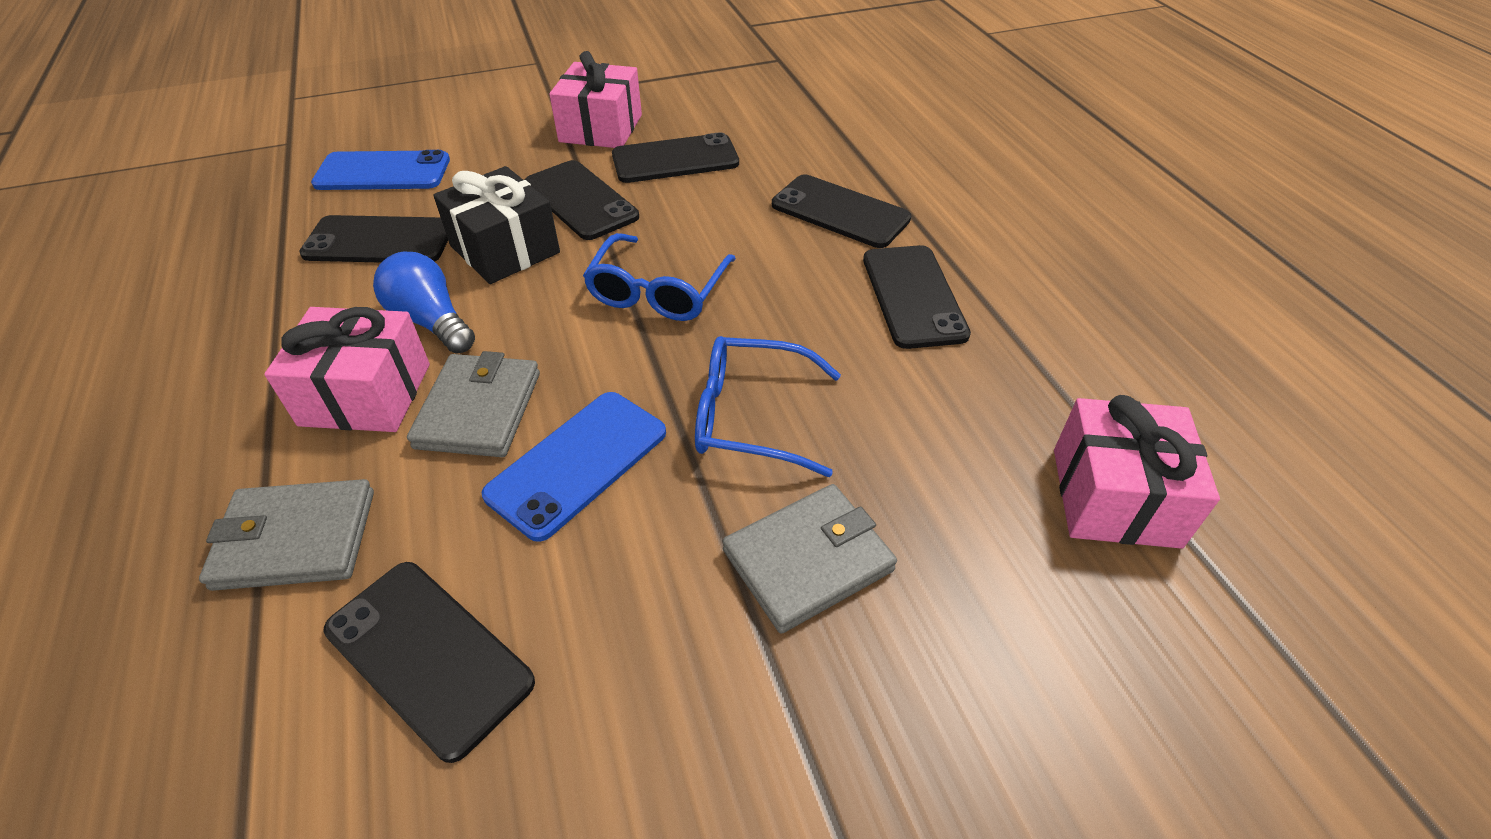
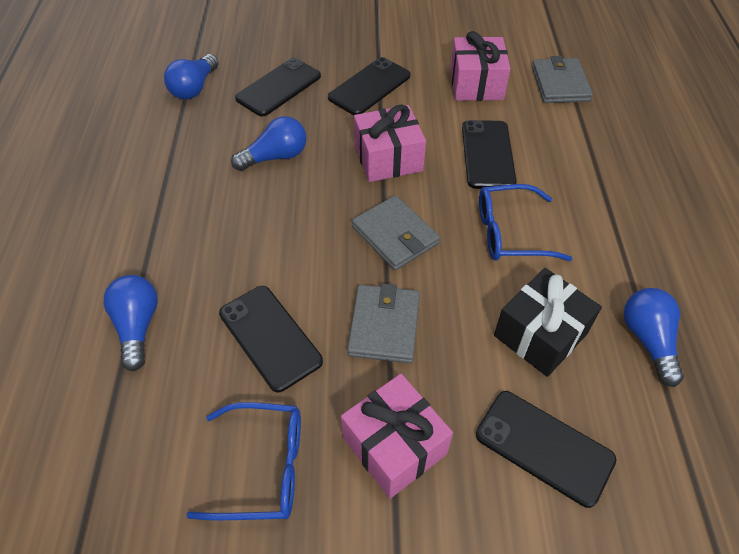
black phone: 6 -> 5
blue light bulb: 1 -> 4
blue phone: 2 -> 0

